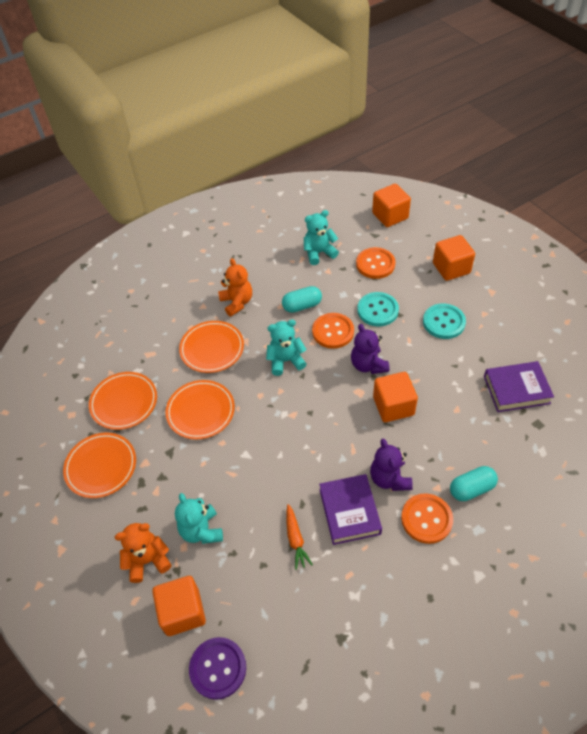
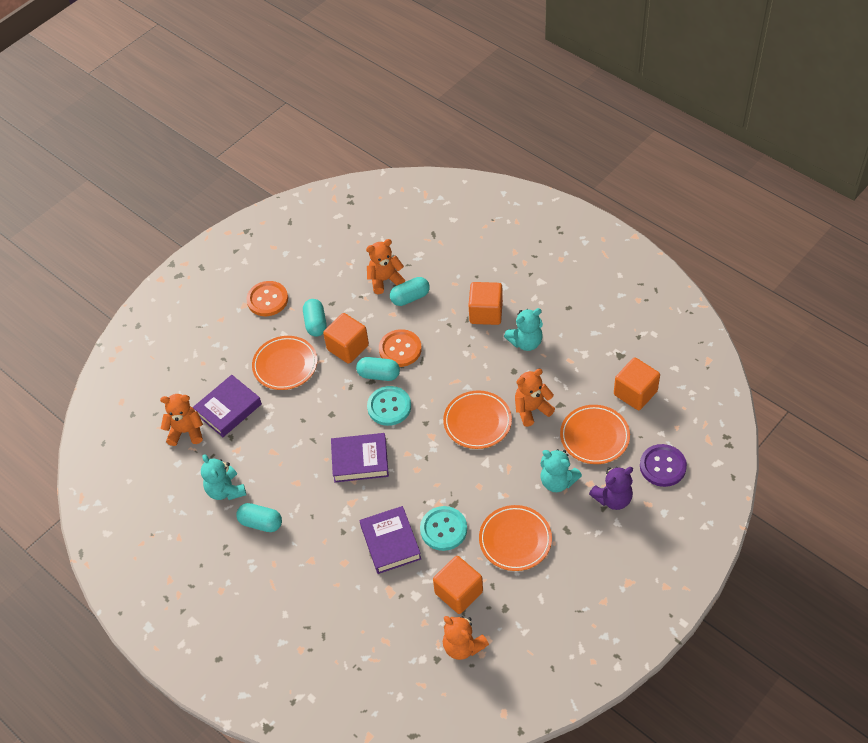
orange button: 3 -> 2
orange carrot: 1 -> 0
orange teddy bear: 2 -> 4
purple book: 2 -> 3
purple teddy bear: 2 -> 1
turquoise capsule: 2 -> 4

